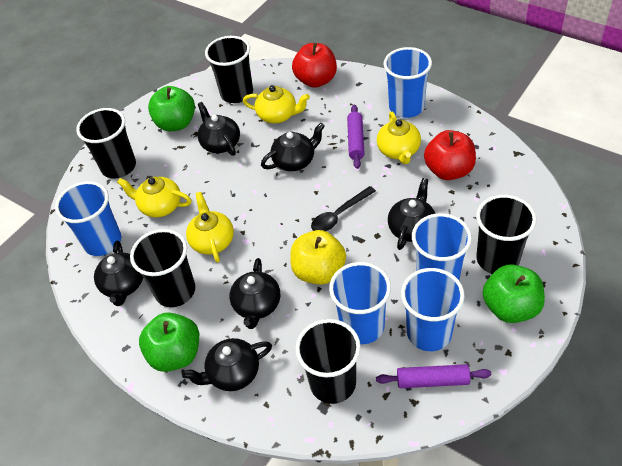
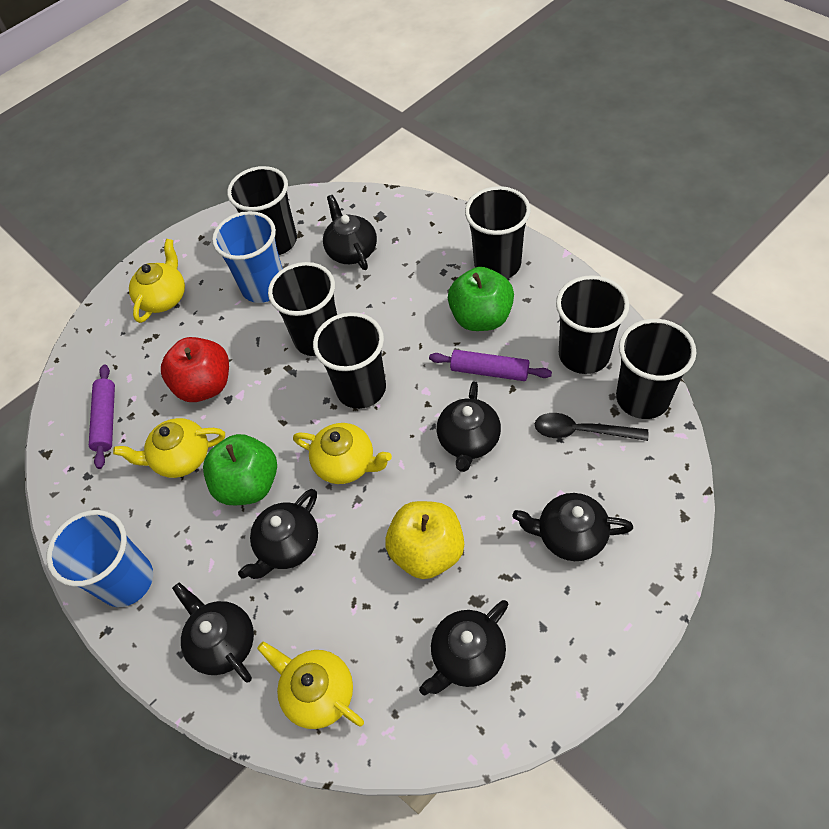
black cup: 5 -> 6
blue cup: 5 -> 2
green apple: 3 -> 2
red apple: 2 -> 1

